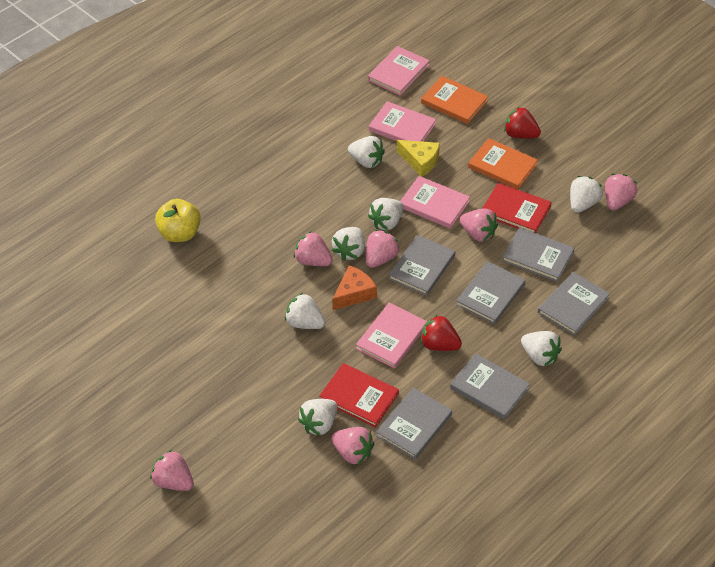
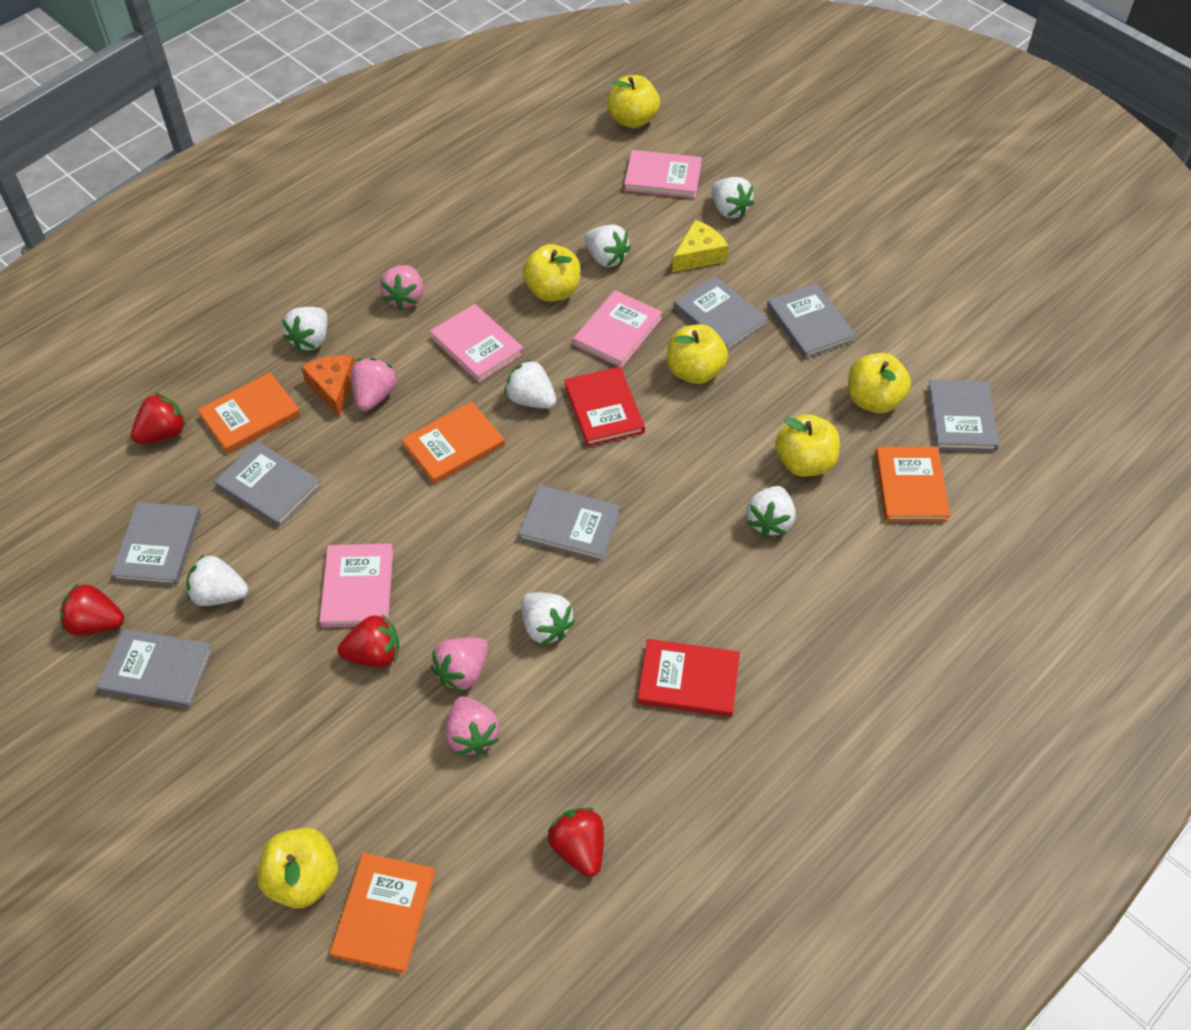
grey book: 6 -> 7
orange book: 2 -> 4
pink strawberry: 6 -> 4
red strawberry: 2 -> 4
yellow apple: 1 -> 6

